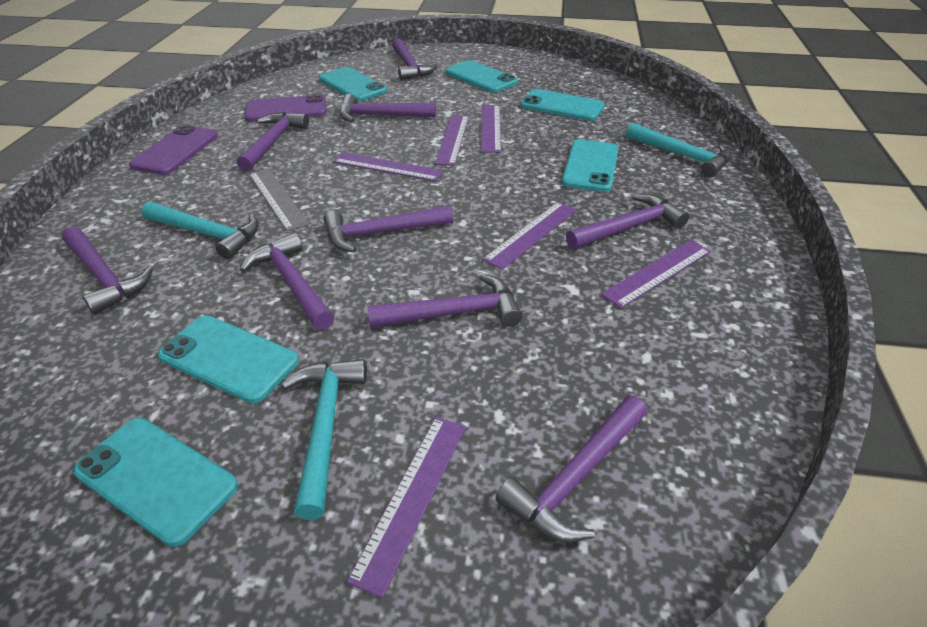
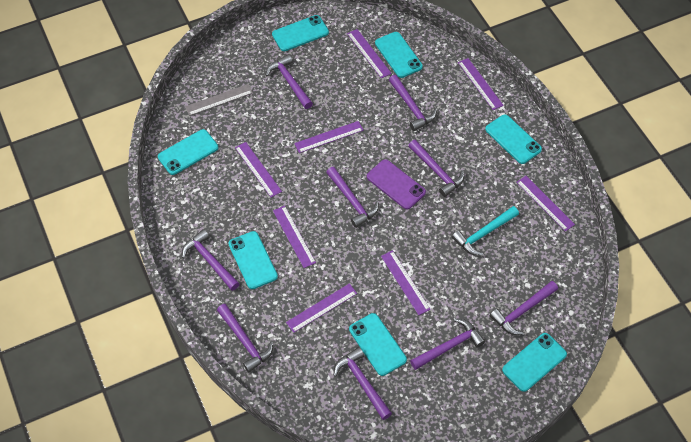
purple phone: 2 -> 1
purple ruler: 6 -> 8
turquoise hammer: 3 -> 1
turquoise phone: 6 -> 7

